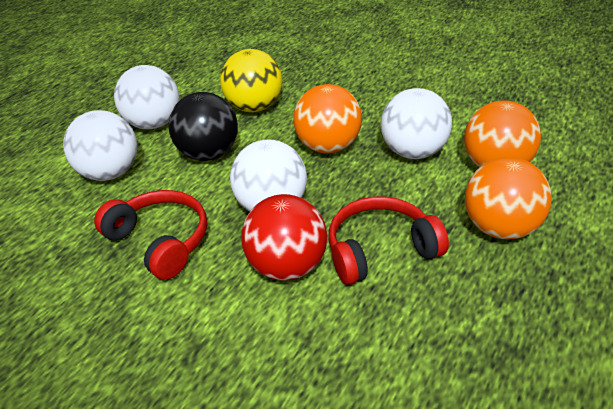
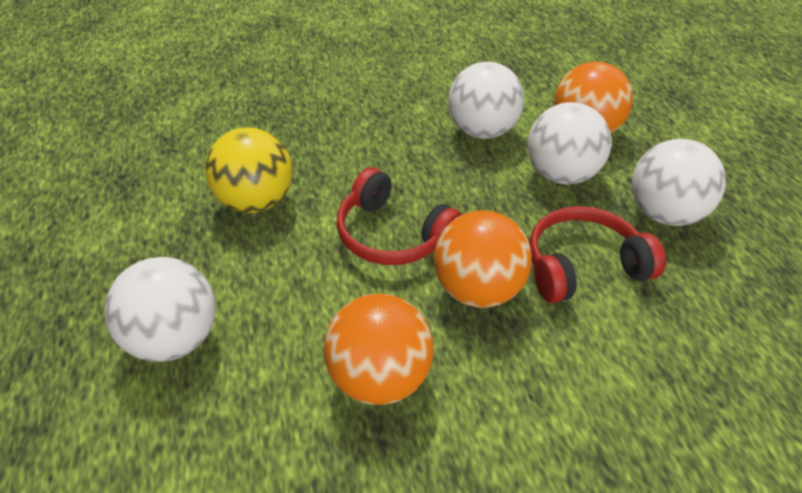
black ball: 1 -> 0
red ball: 1 -> 0

